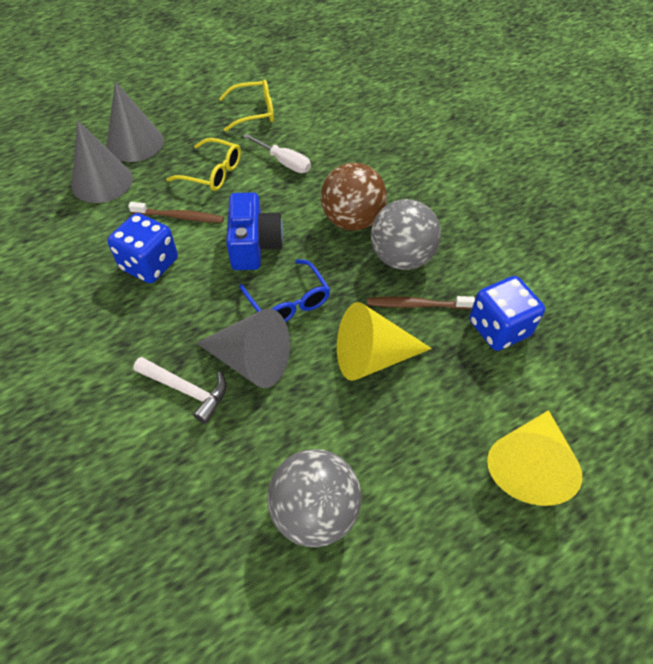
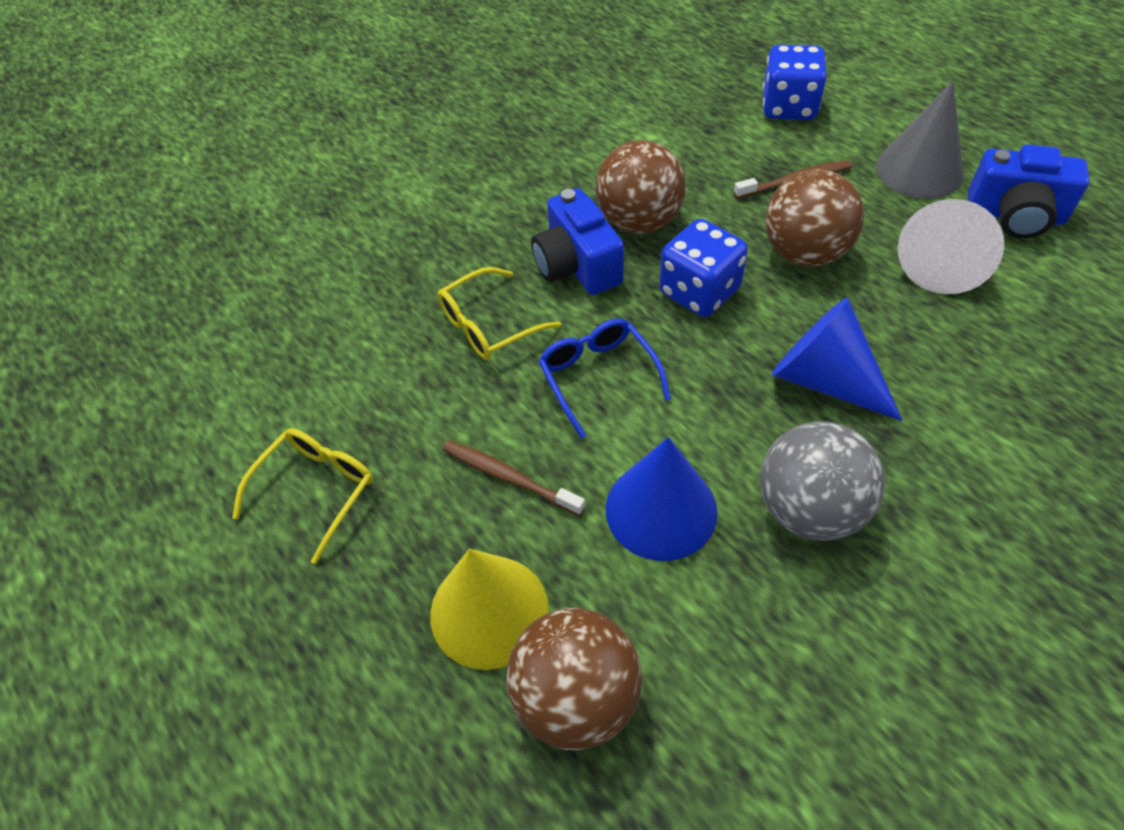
blue camera: 1 -> 2
blue cone: 0 -> 2
brown ball: 1 -> 3
grey ball: 2 -> 1
grey cone: 3 -> 1
white cone: 0 -> 1
white hammer: 1 -> 0
white screwdriver: 1 -> 0
yellow cone: 2 -> 1

